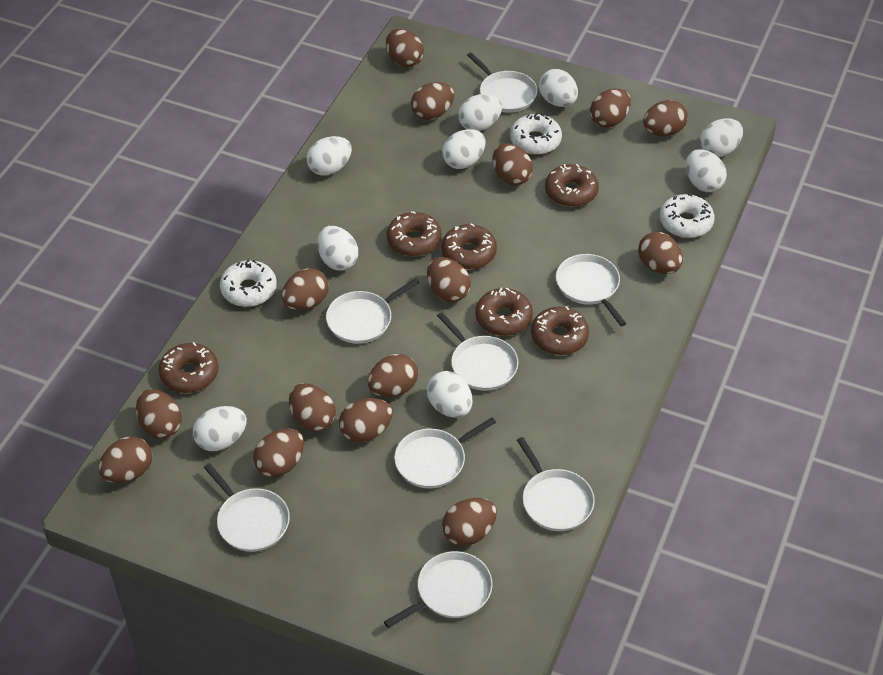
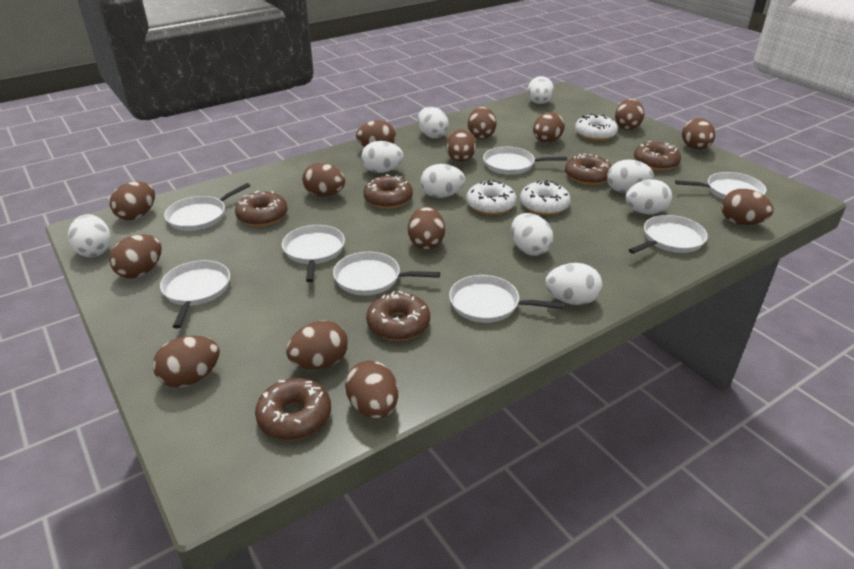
brown egg: 15 -> 14

